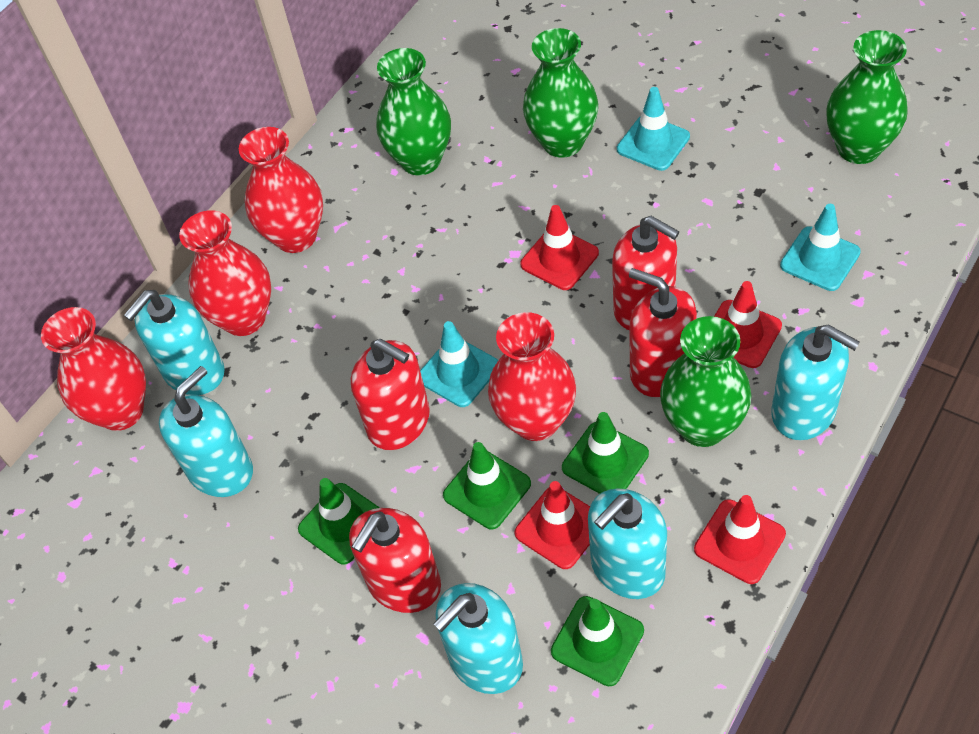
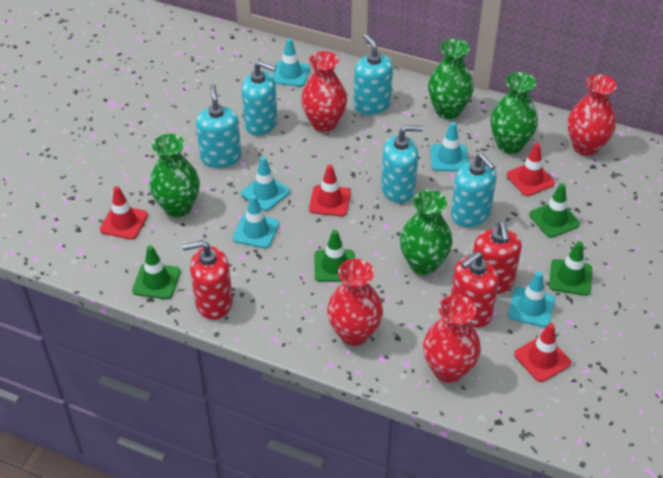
red soap dispenser: 4 -> 3
turquoise traffic cone: 3 -> 5

